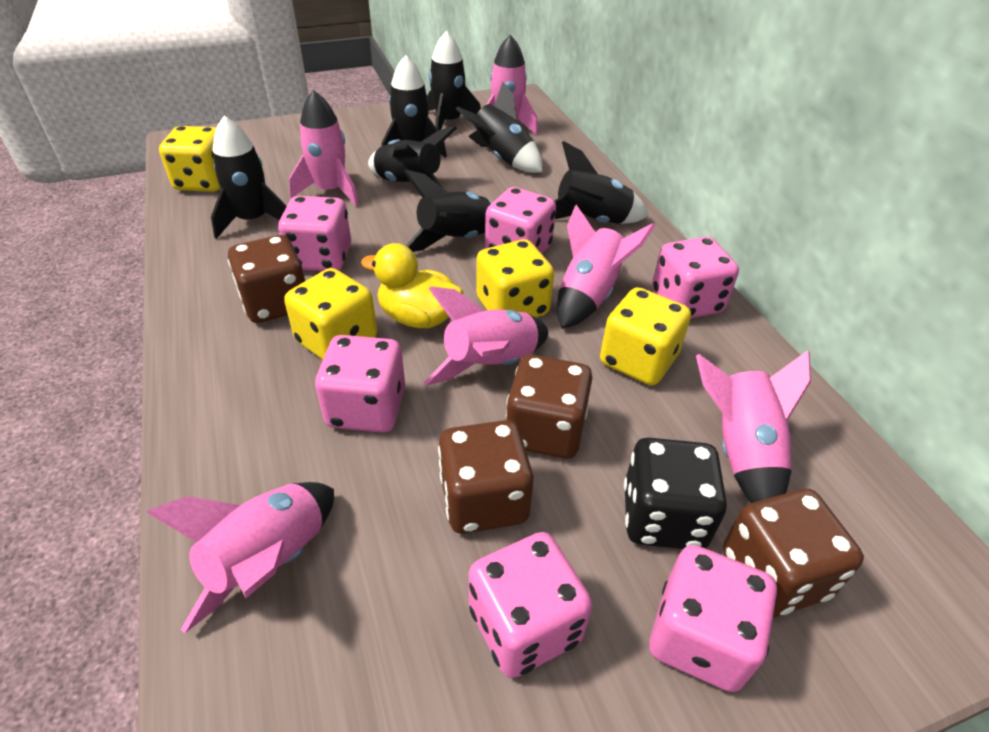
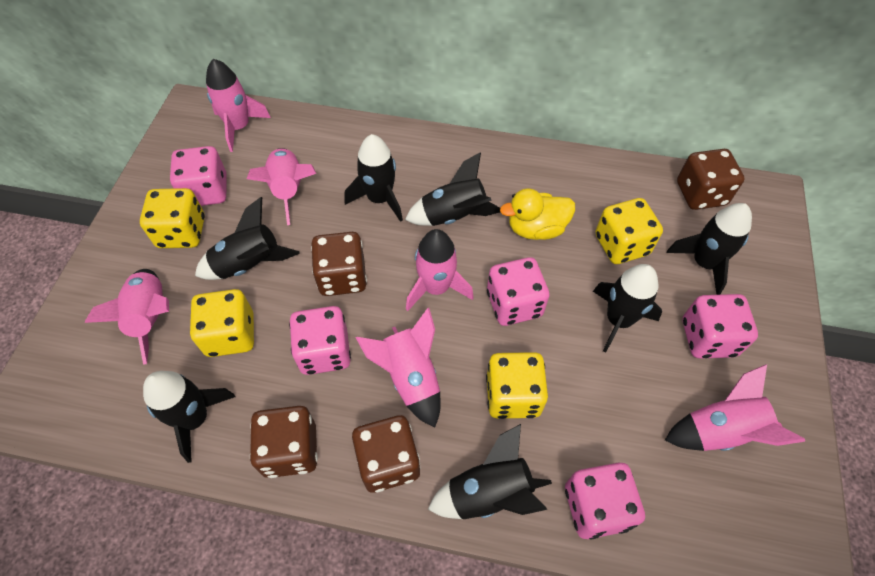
black dice: 1 -> 0
pink dice: 6 -> 5

